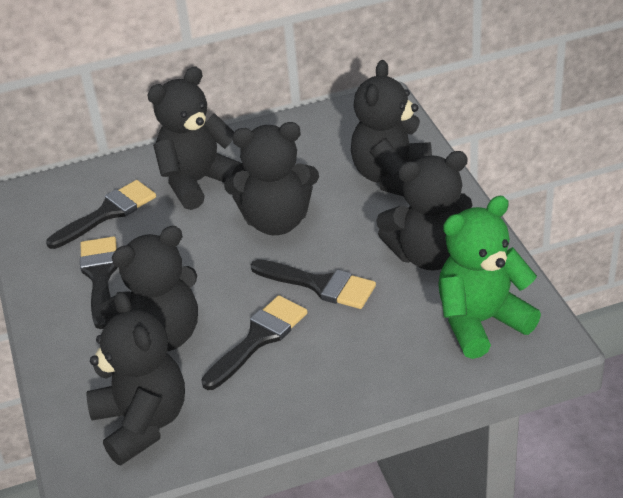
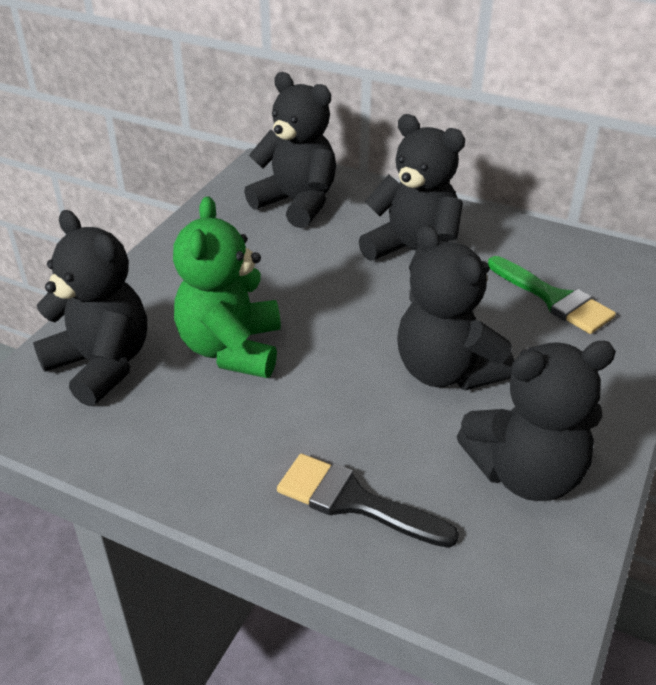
black brush: 4 -> 1
black teddy bear: 6 -> 5
green brush: 0 -> 1

